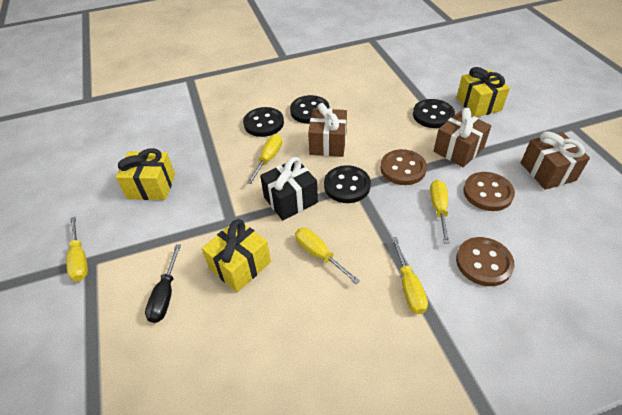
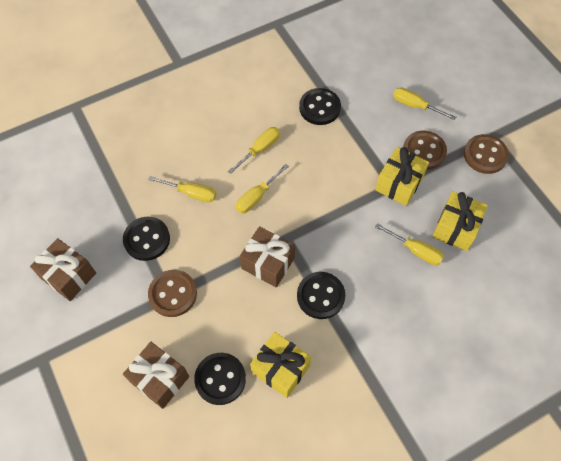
black gift: 1 -> 0
black screwdriver: 1 -> 0

